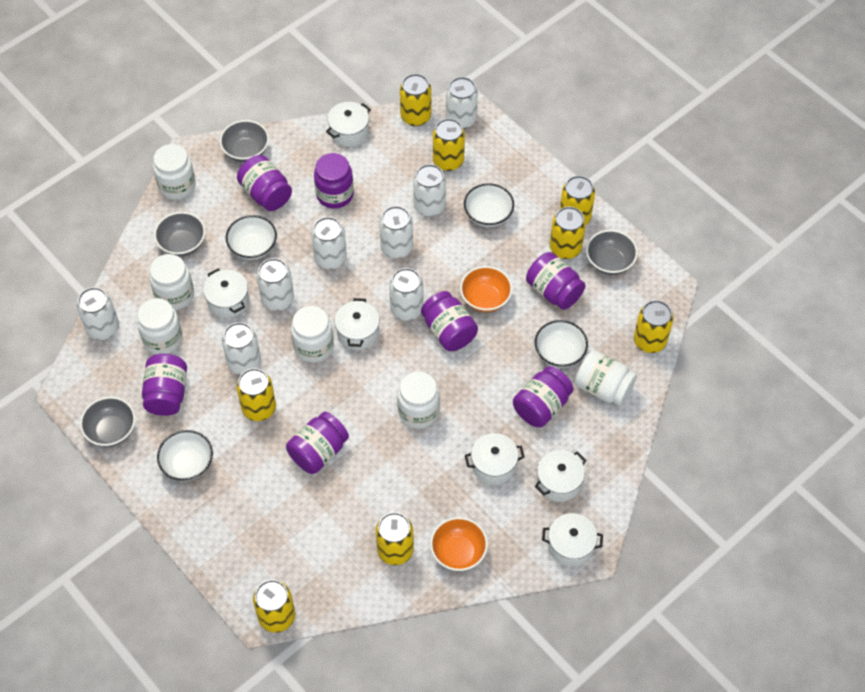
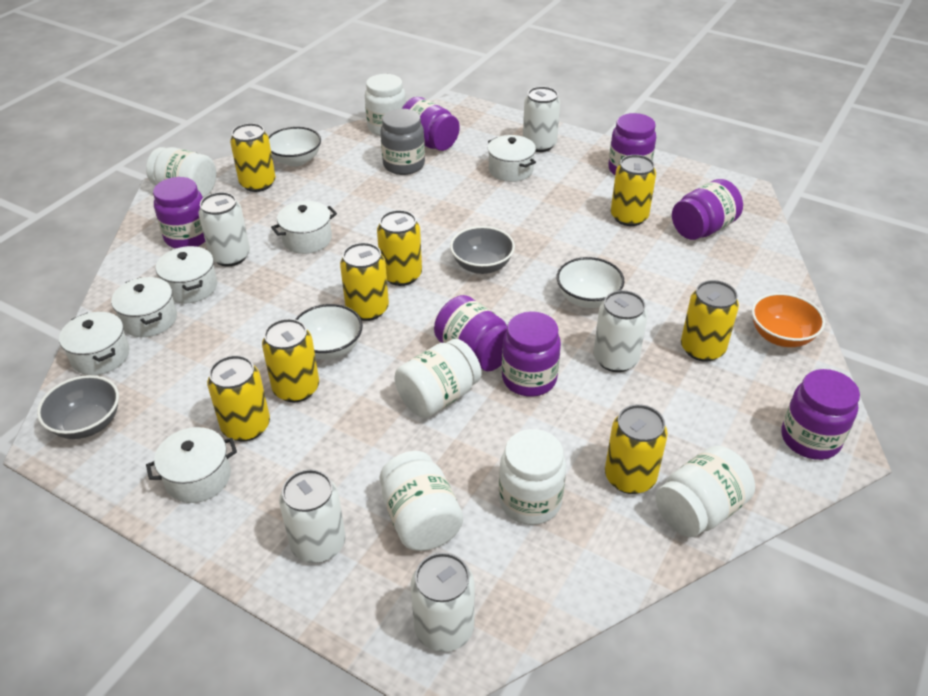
grey bowl: 4 -> 2
grey jar: 0 -> 1
orange bowl: 2 -> 1
white bowl: 4 -> 3
white can: 8 -> 5

